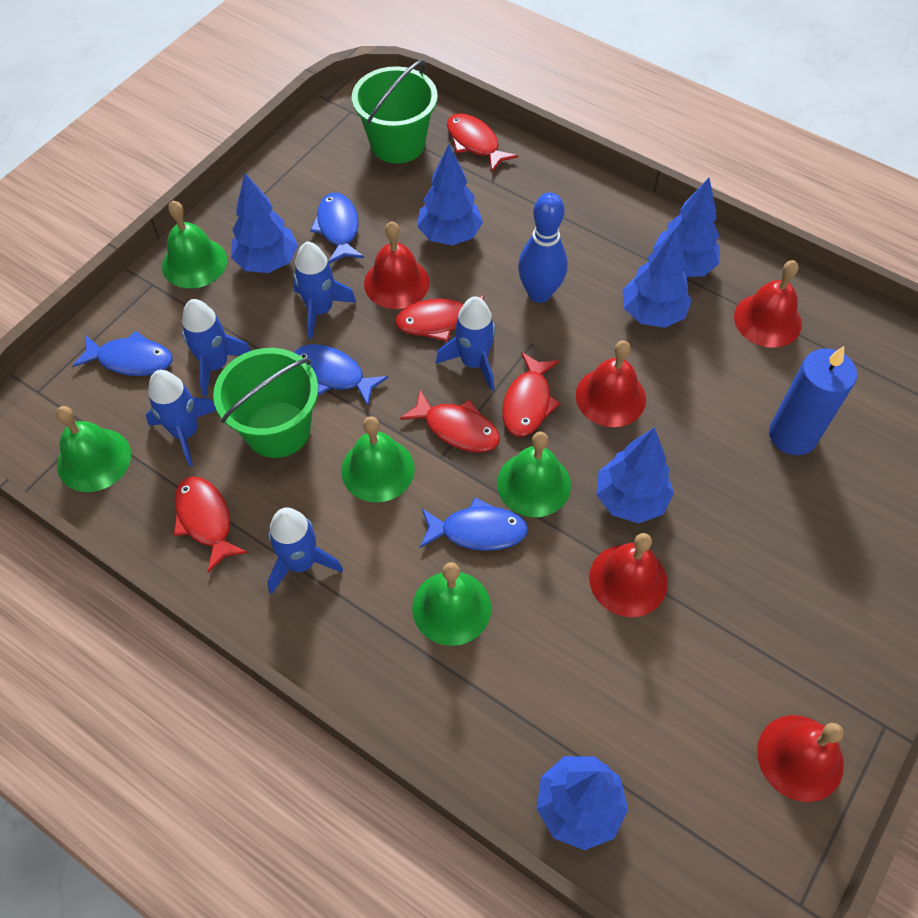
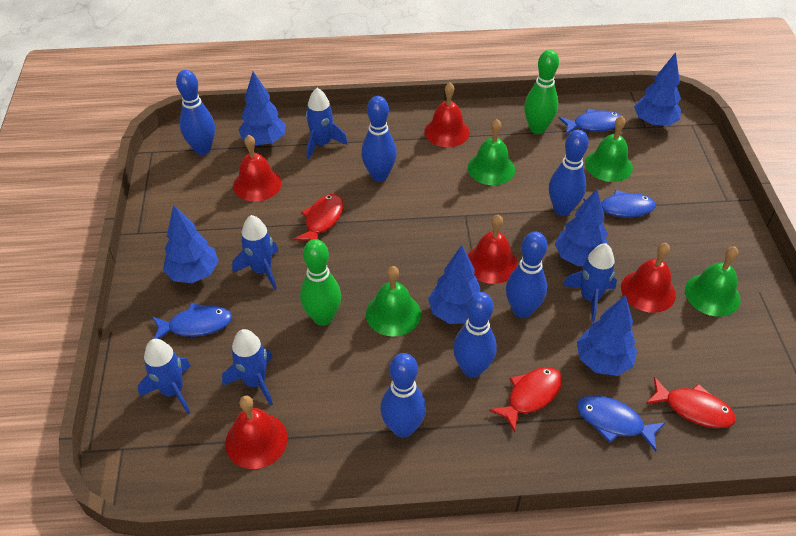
blue bowling pin: 1 -> 6
blue candle: 1 -> 0
green bell: 5 -> 4
green bowling pin: 0 -> 2
green bucket: 2 -> 0
red fish: 5 -> 3

